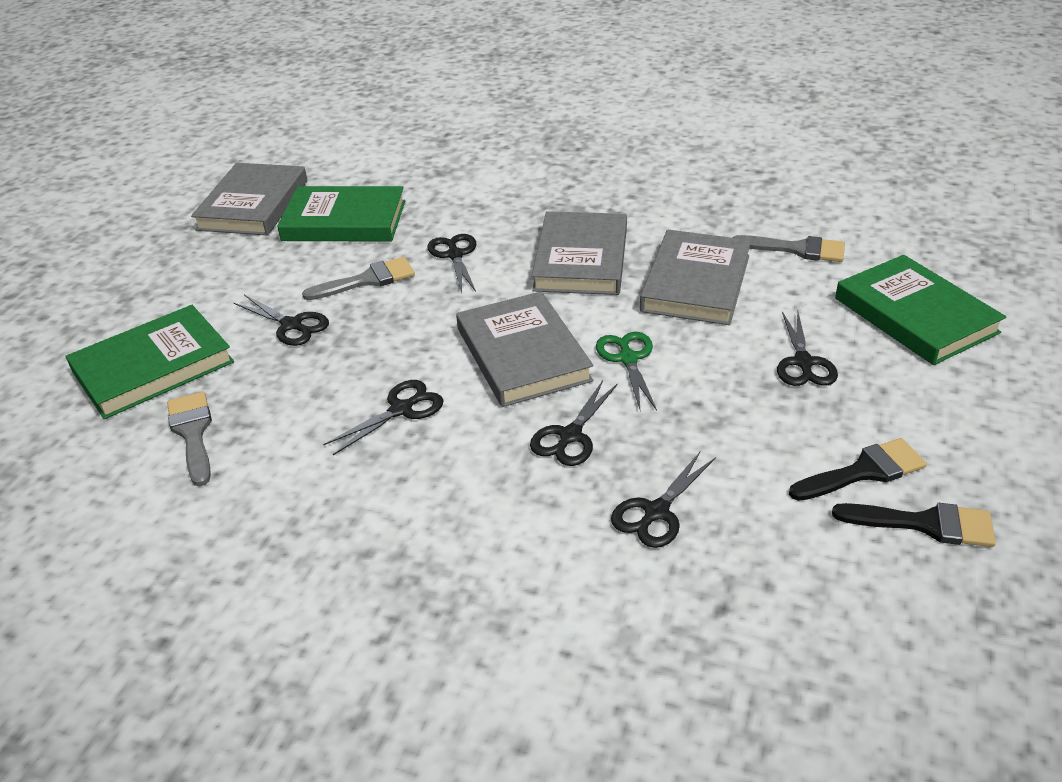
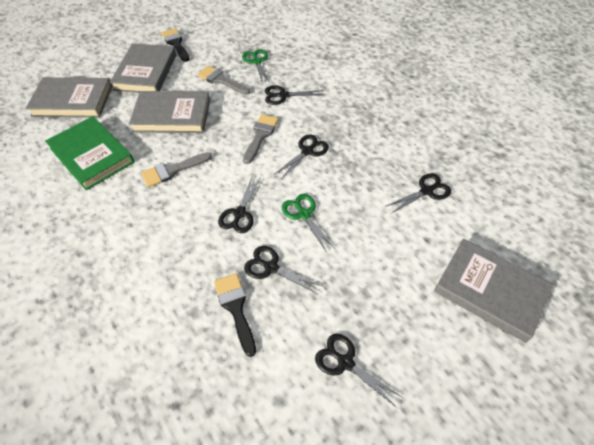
green book: 3 -> 1
green scissors: 1 -> 2

